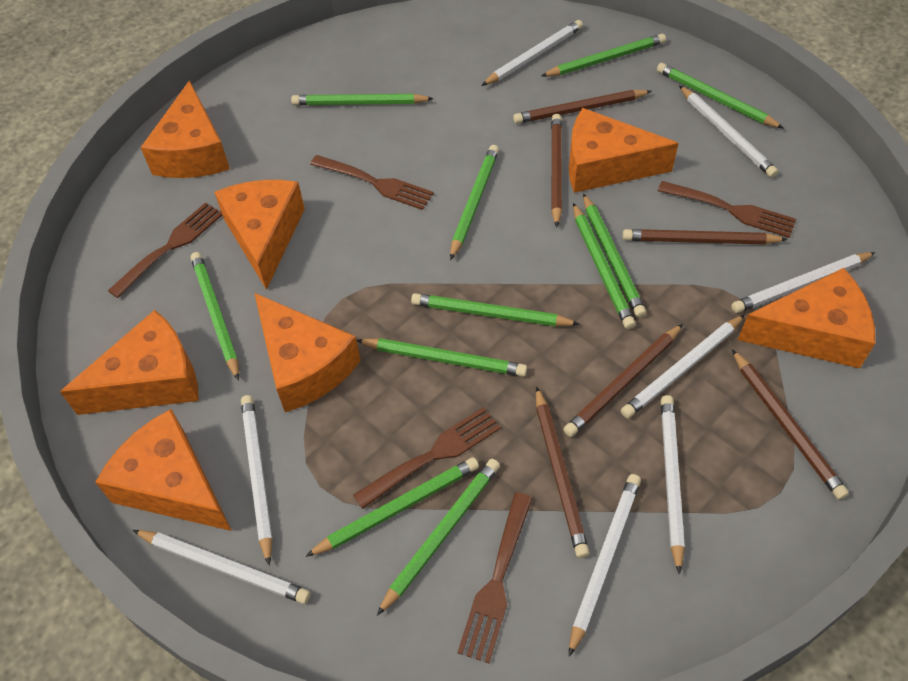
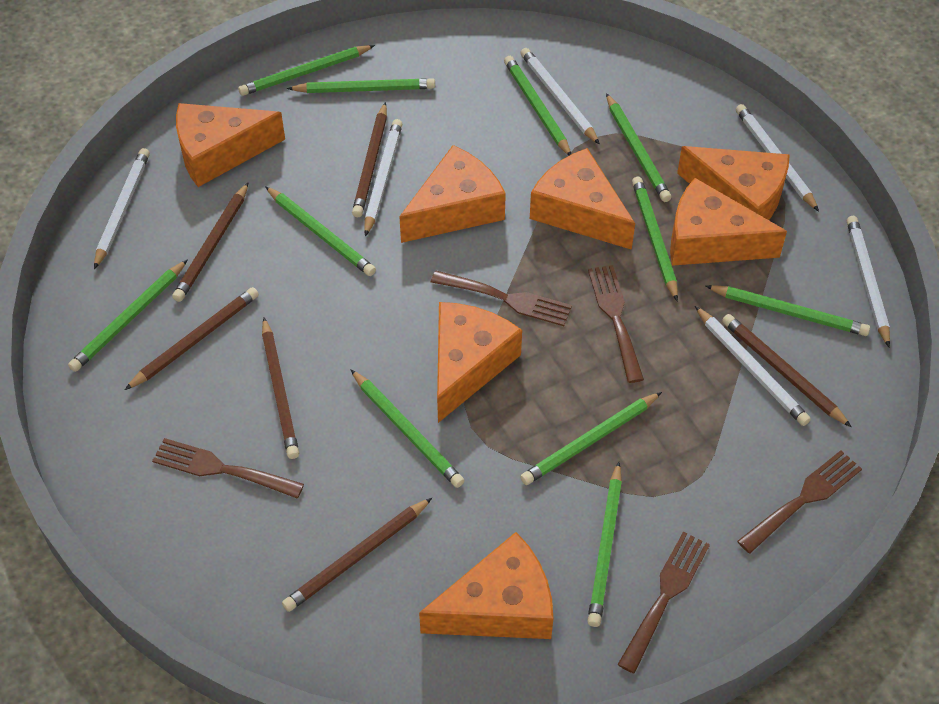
white pencil: 8 -> 6

